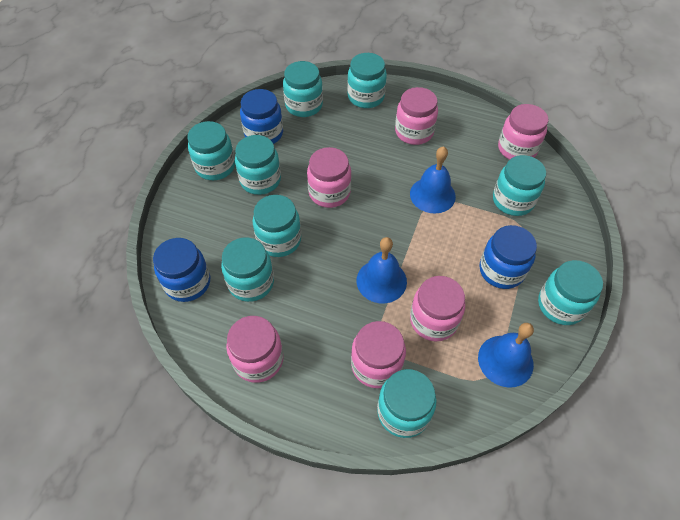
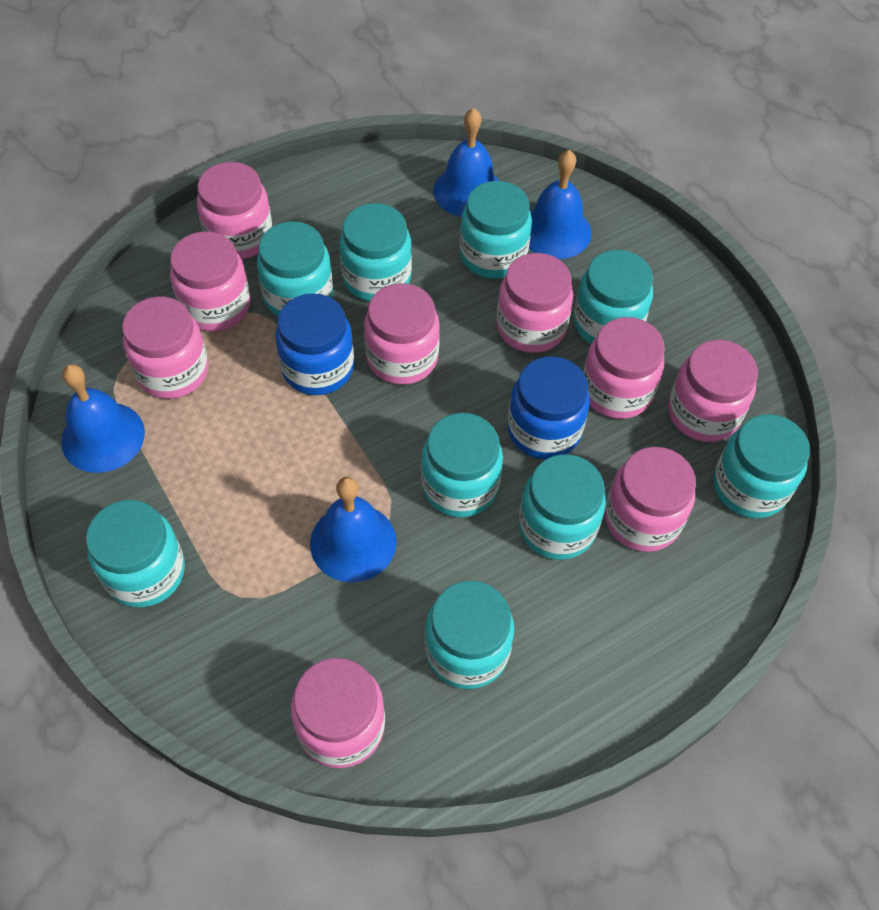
blue bell: 3 -> 4
blue jar: 3 -> 2
pink jar: 6 -> 9

